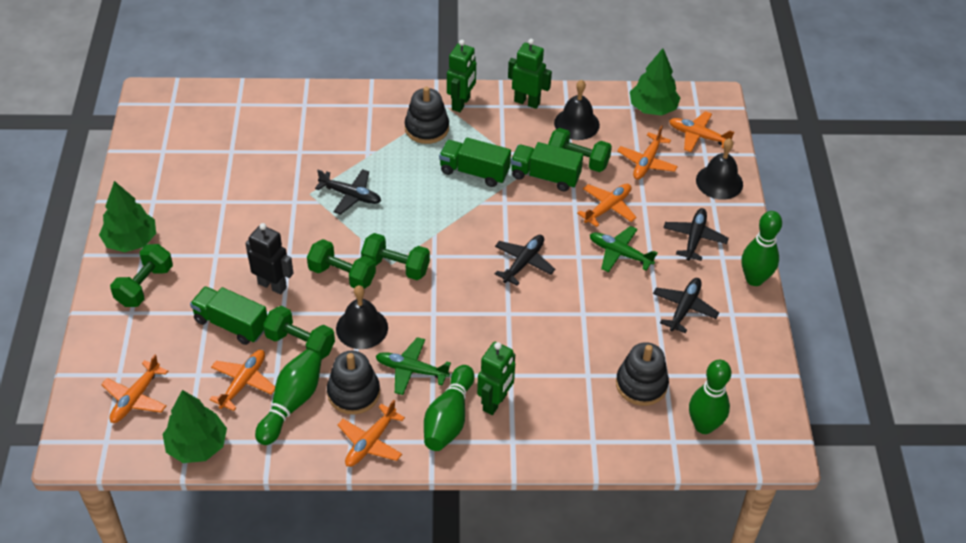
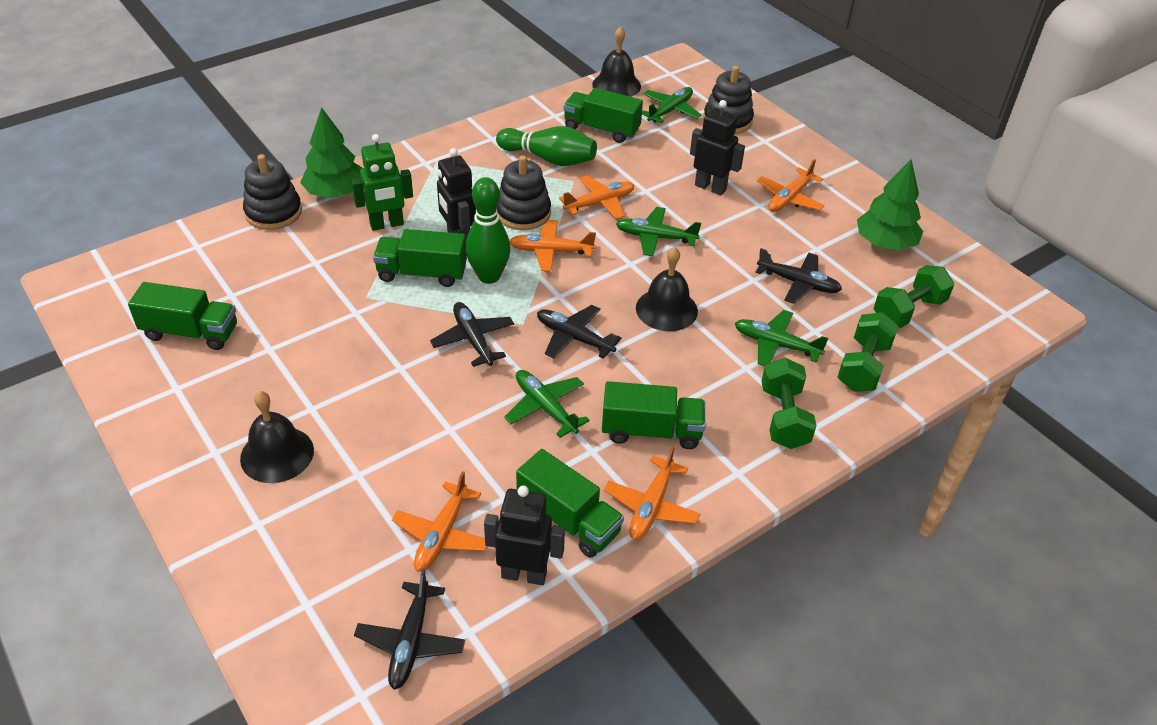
black robot: 1 -> 3
green bowling pin: 4 -> 2
green dumbbell: 5 -> 3
green plane: 2 -> 4
green robot: 3 -> 1
green tree: 3 -> 2
green truck: 3 -> 5
orange plane: 6 -> 5

